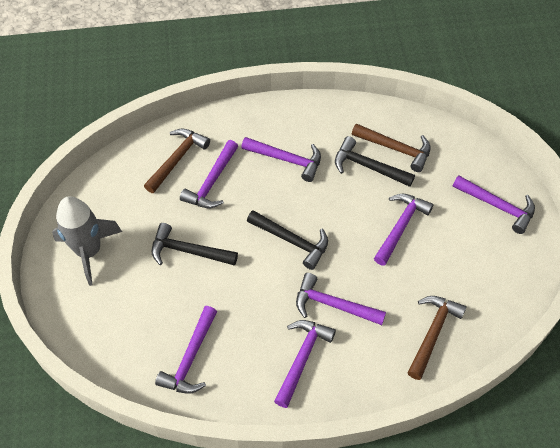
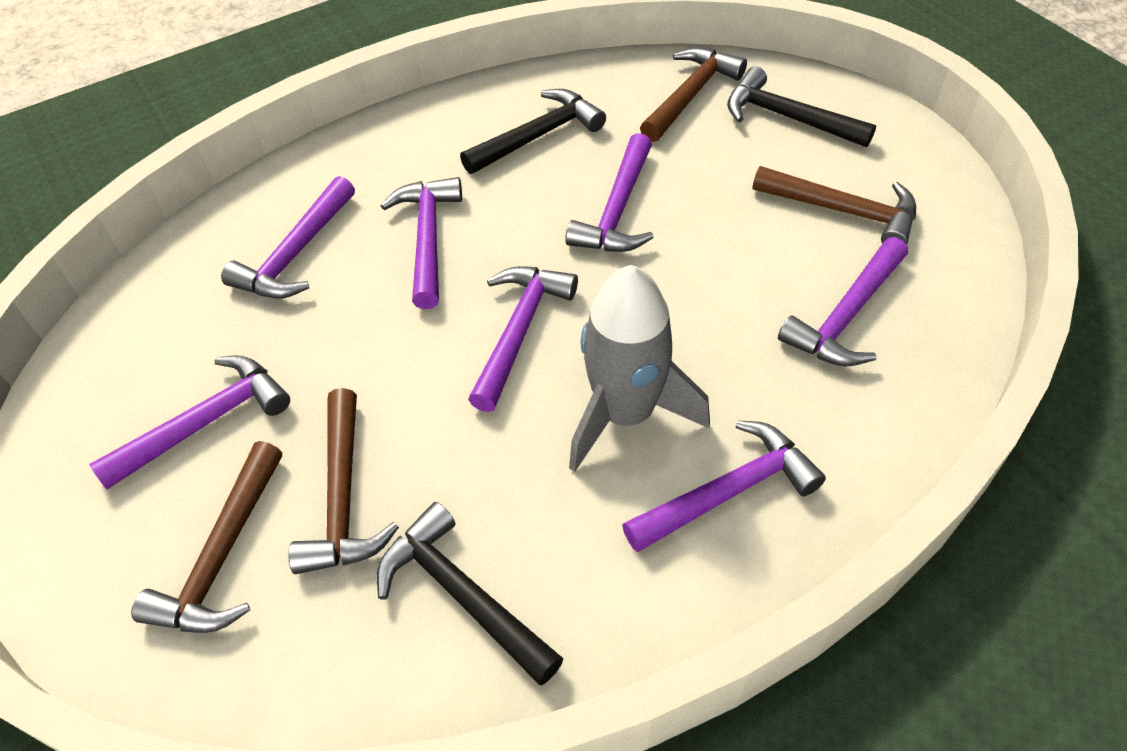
brown hammer: 3 -> 4

